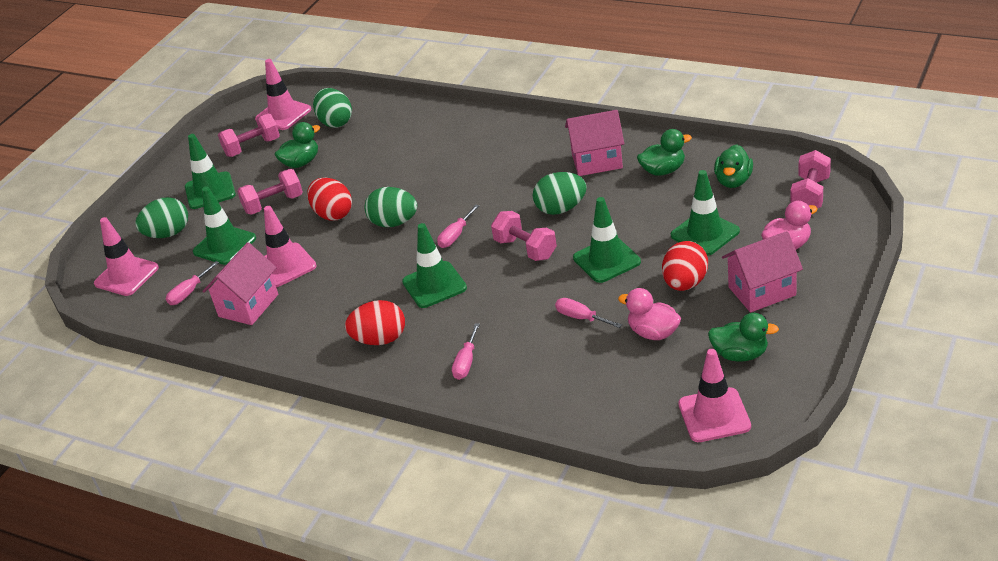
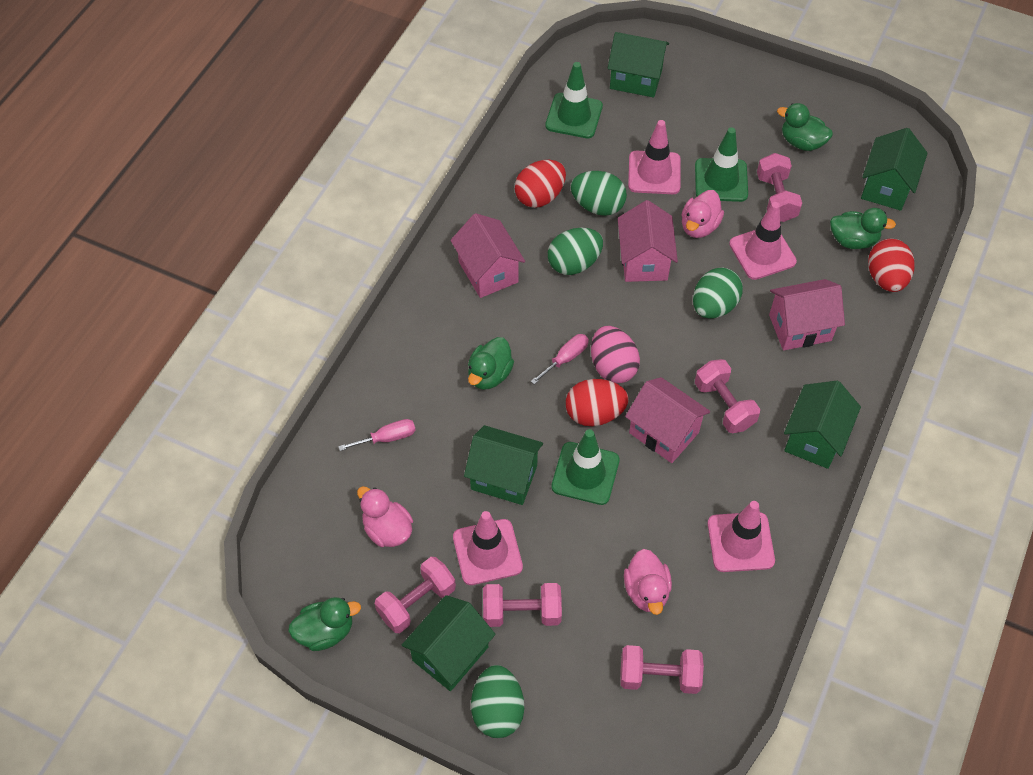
green house: 0 -> 5
green traffic cone: 5 -> 3
pink duck: 2 -> 3
pink dumbbell: 4 -> 5
pink egg: 0 -> 1
pink house: 3 -> 4
pink screwdriver: 4 -> 2

